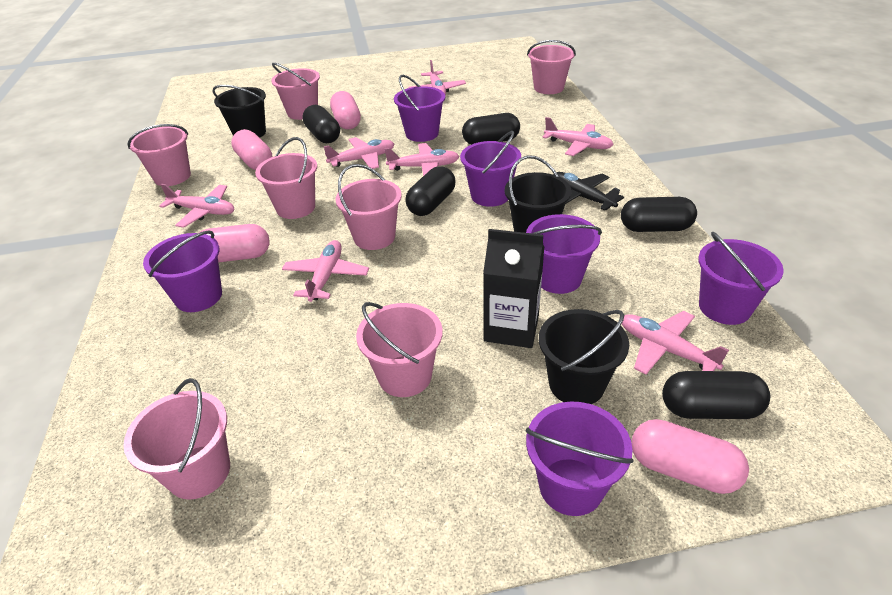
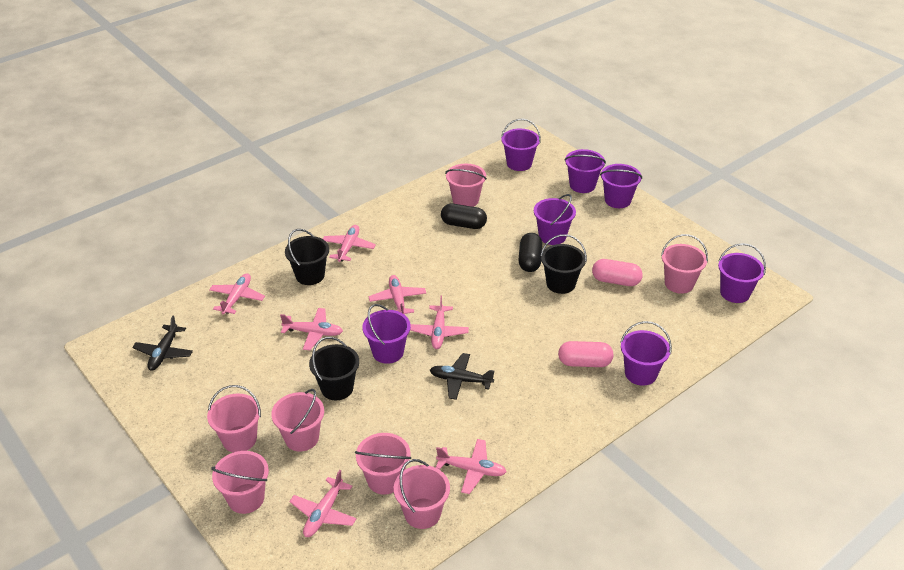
black capsule: 5 -> 2
black carton: 1 -> 0
black plane: 1 -> 2
pink capsule: 4 -> 2
purple bucket: 6 -> 7

